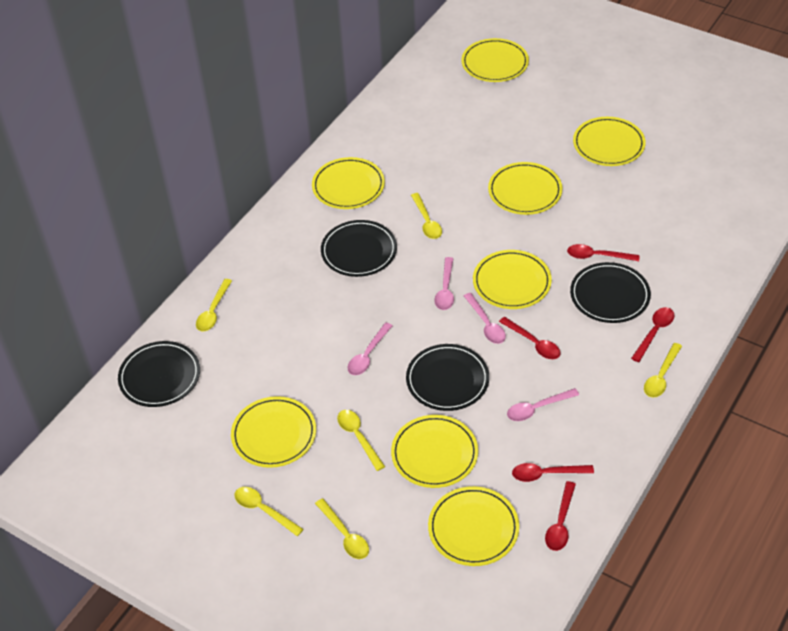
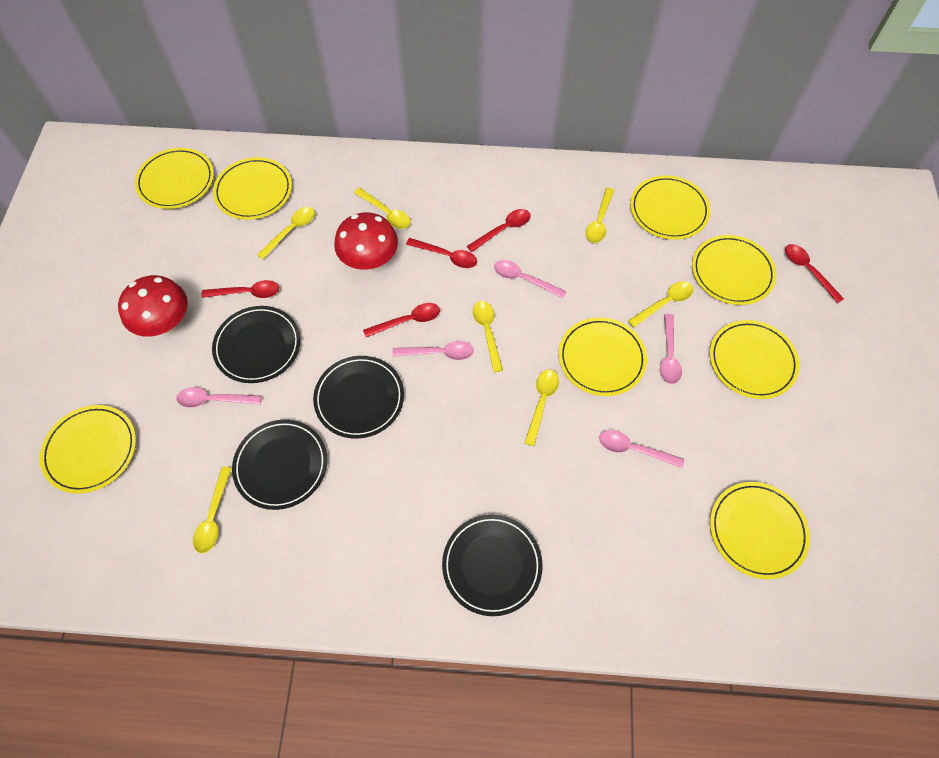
pink spoon: 4 -> 5
red mushroom: 0 -> 2
yellow spoon: 6 -> 7

